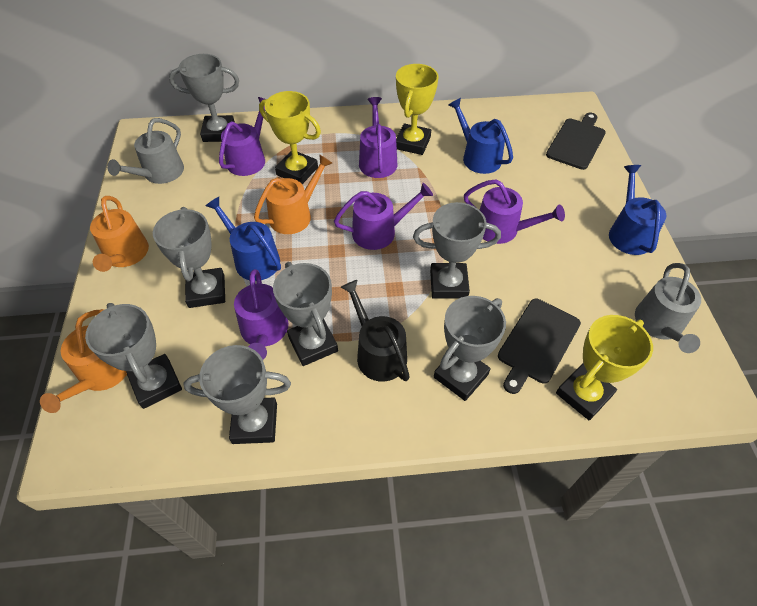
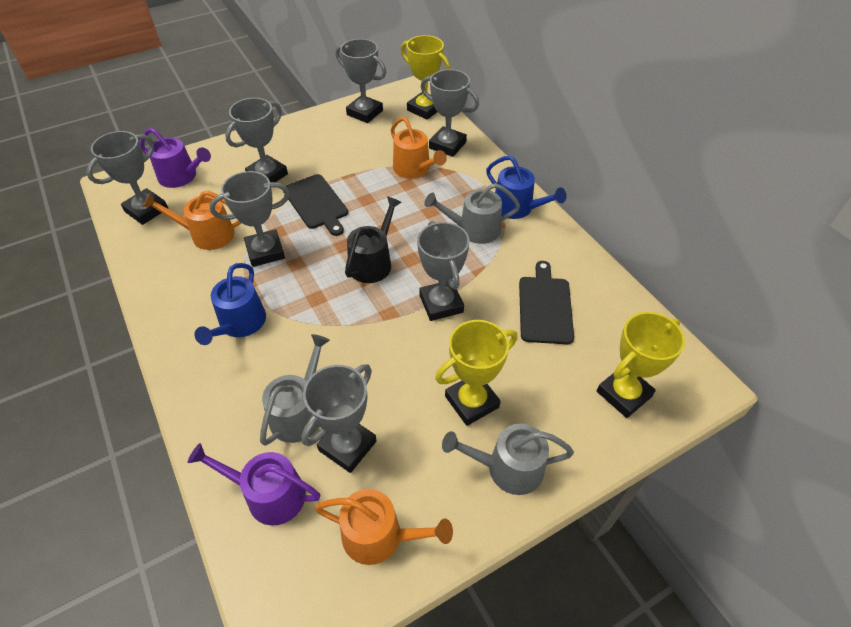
blue watering can: 3 -> 2
grey watering can: 2 -> 3
purple watering can: 5 -> 2

